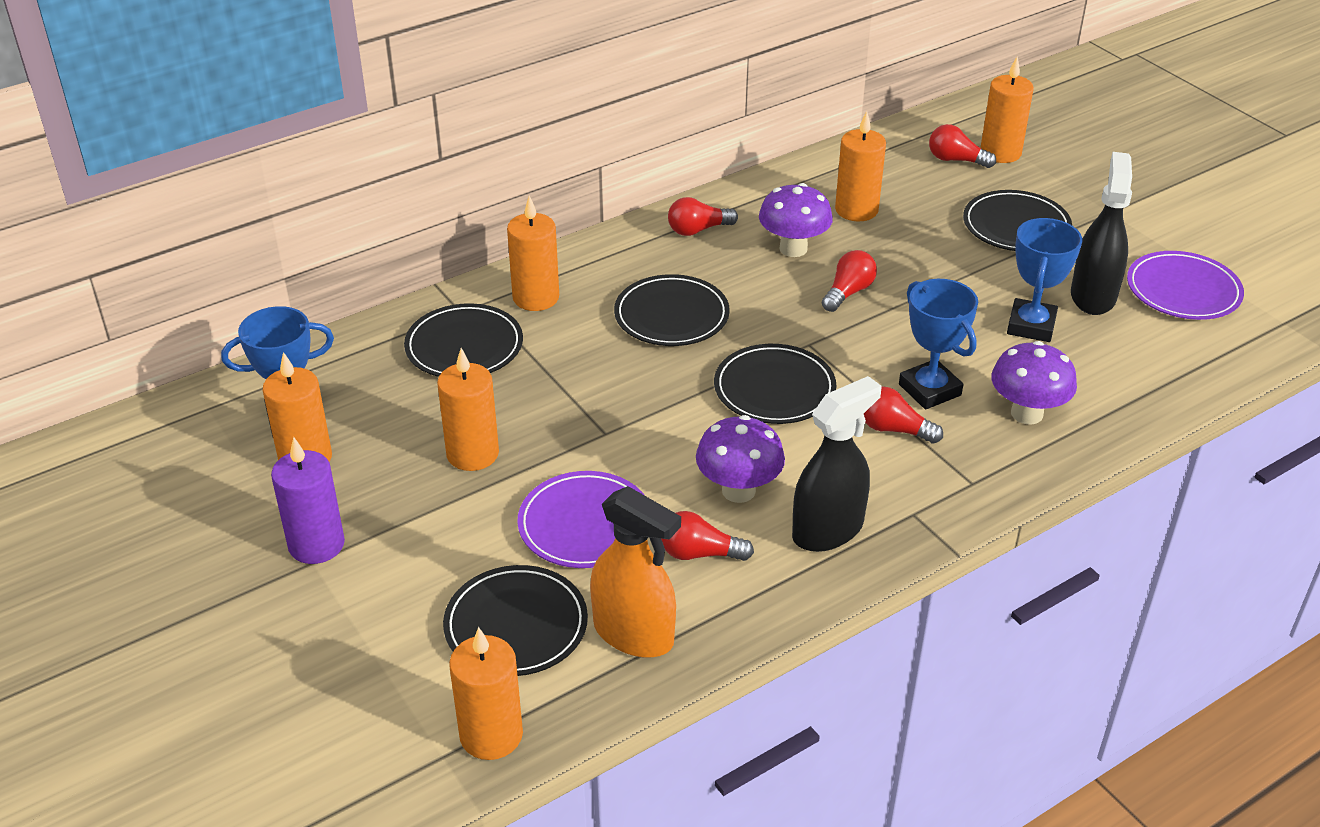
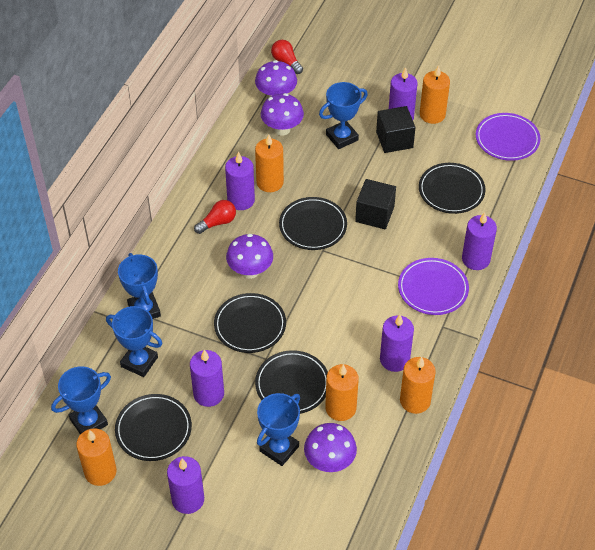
black cube: 0 -> 2
black spray bottle: 2 -> 0
blue trophy: 3 -> 5
orange candle: 6 -> 5
orange spray bottle: 1 -> 0
purple candle: 1 -> 6
purple mushroom: 3 -> 4
red light bulb: 5 -> 2

